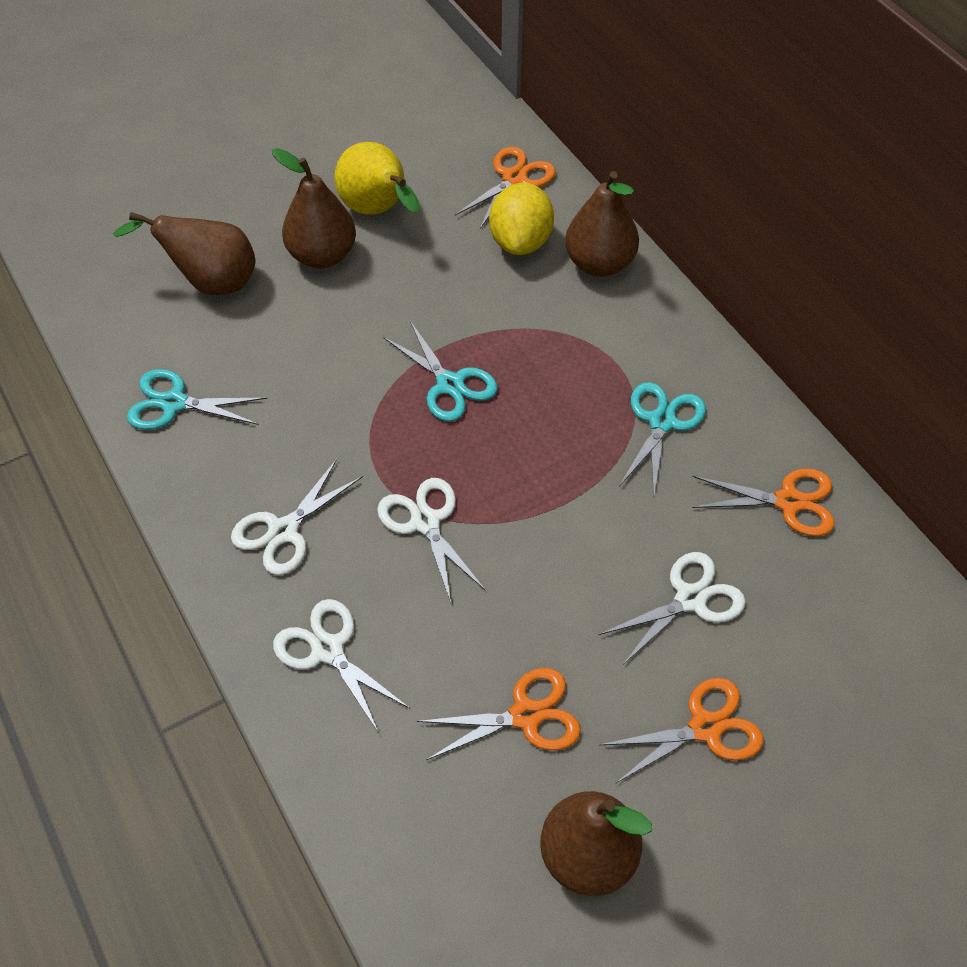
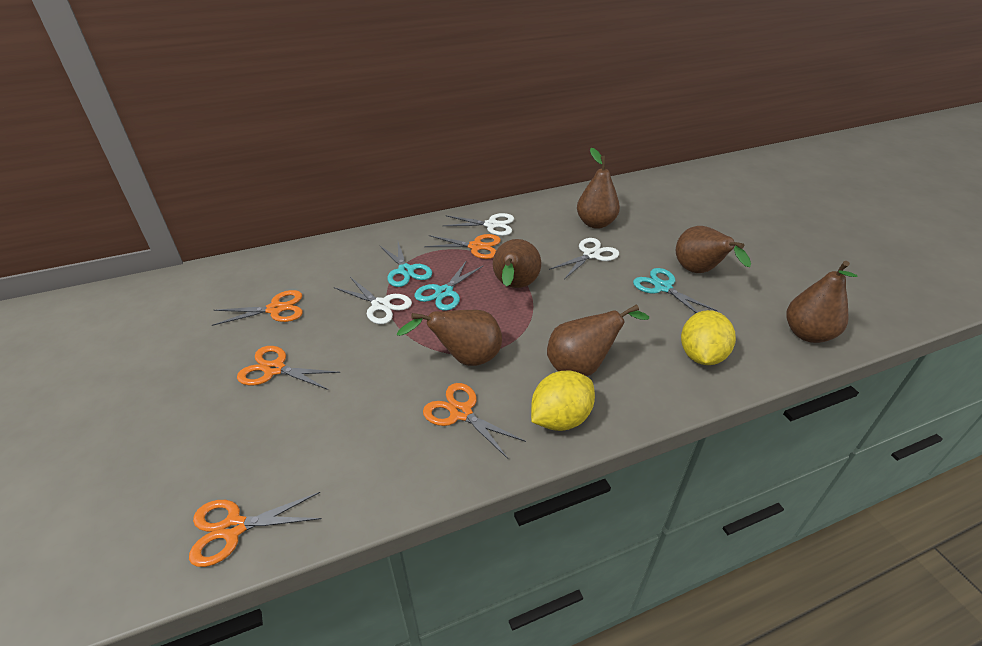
brown pear: 4 -> 6
orange scissors: 4 -> 5
white scissors: 4 -> 3
yellow lemon: 1 -> 2
yellow pear: 1 -> 0

